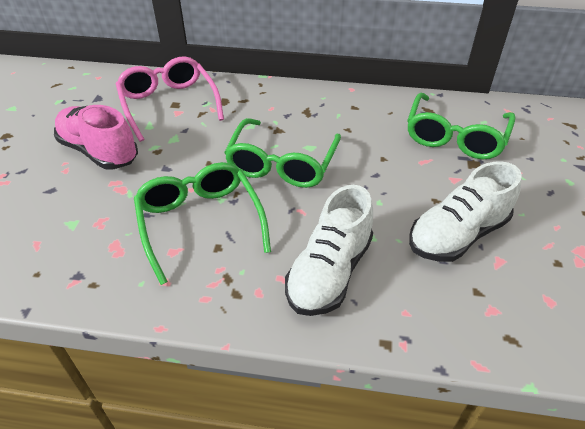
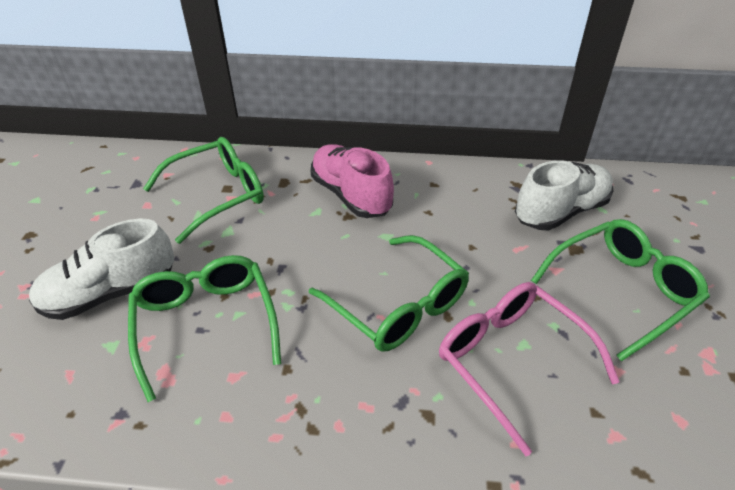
green glasses: 3 -> 4

